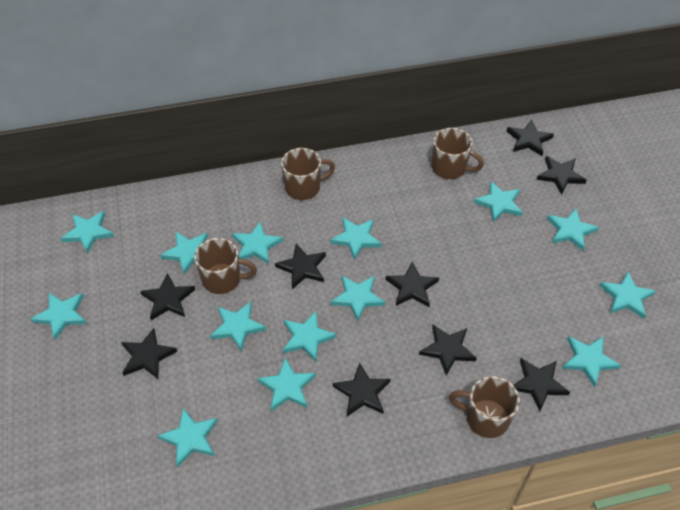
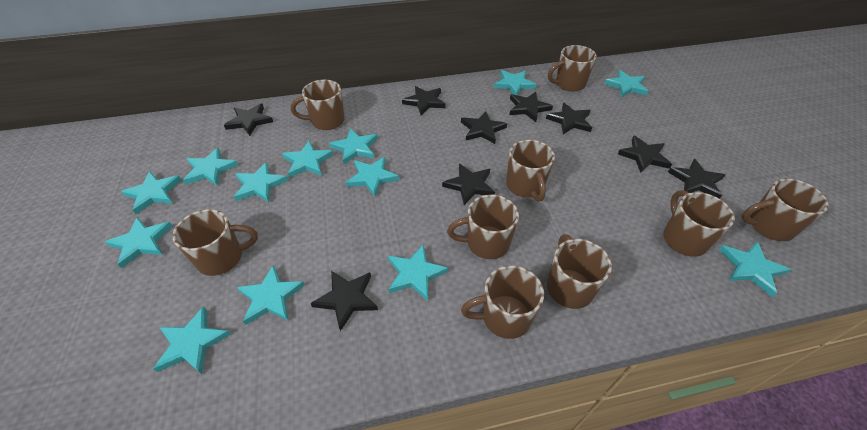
brown mug: 4 -> 9
turquoise star: 14 -> 13

